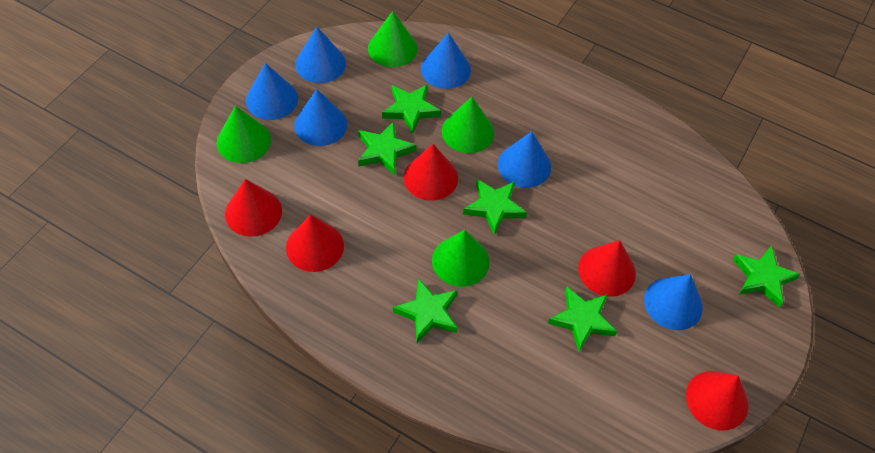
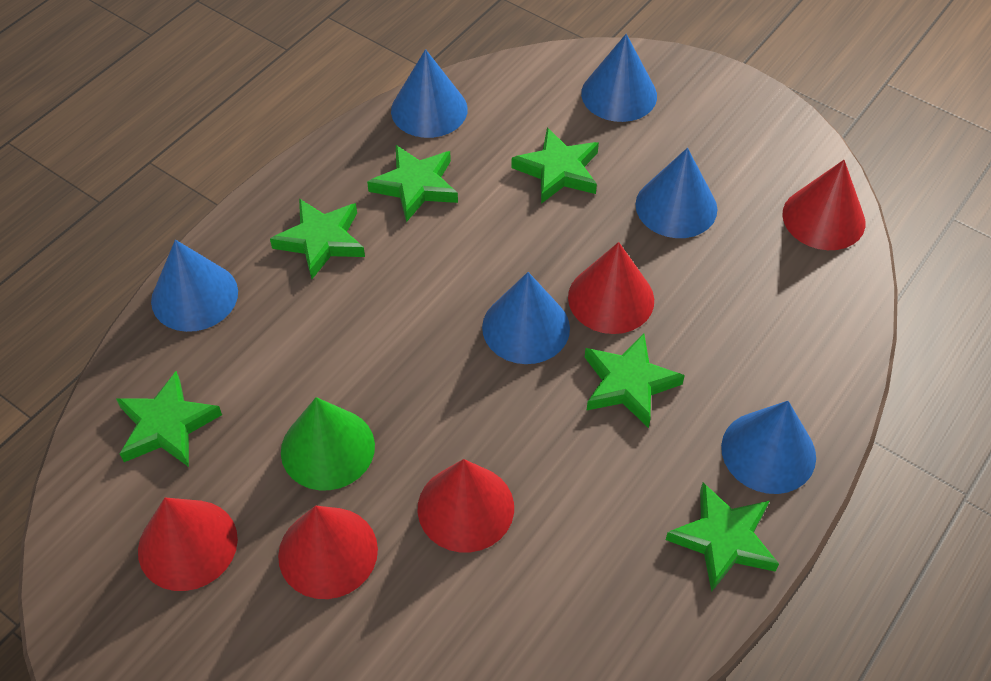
green cone: 4 -> 1

